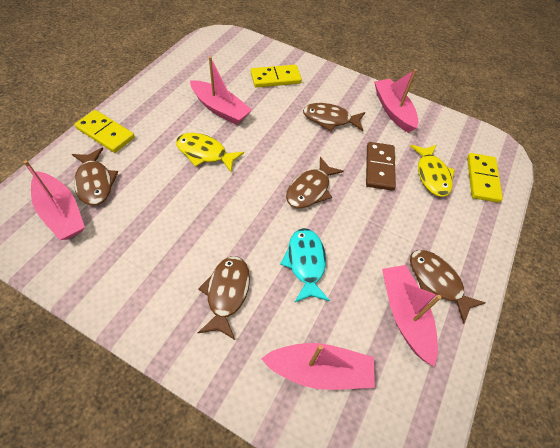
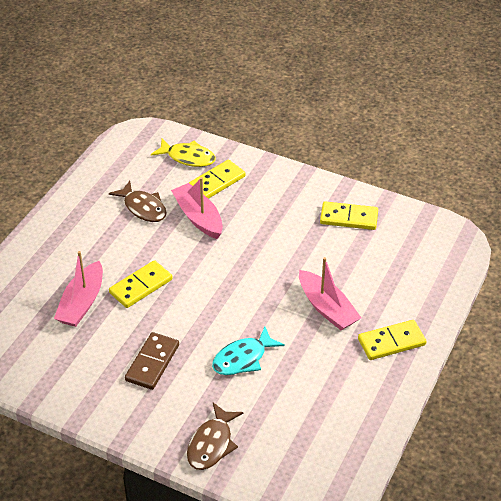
brown fish: 5 -> 2
pink boat: 5 -> 3
yellow domino: 3 -> 4
yellow fish: 2 -> 1

